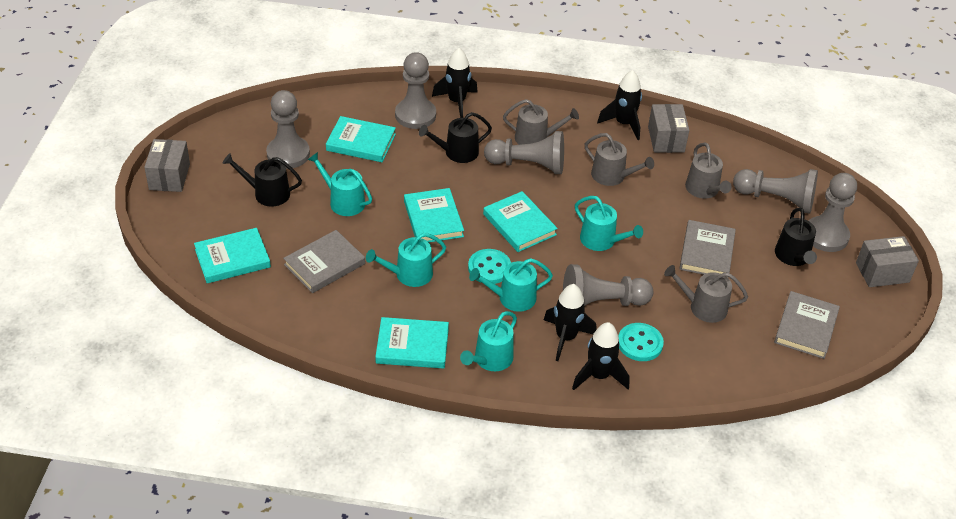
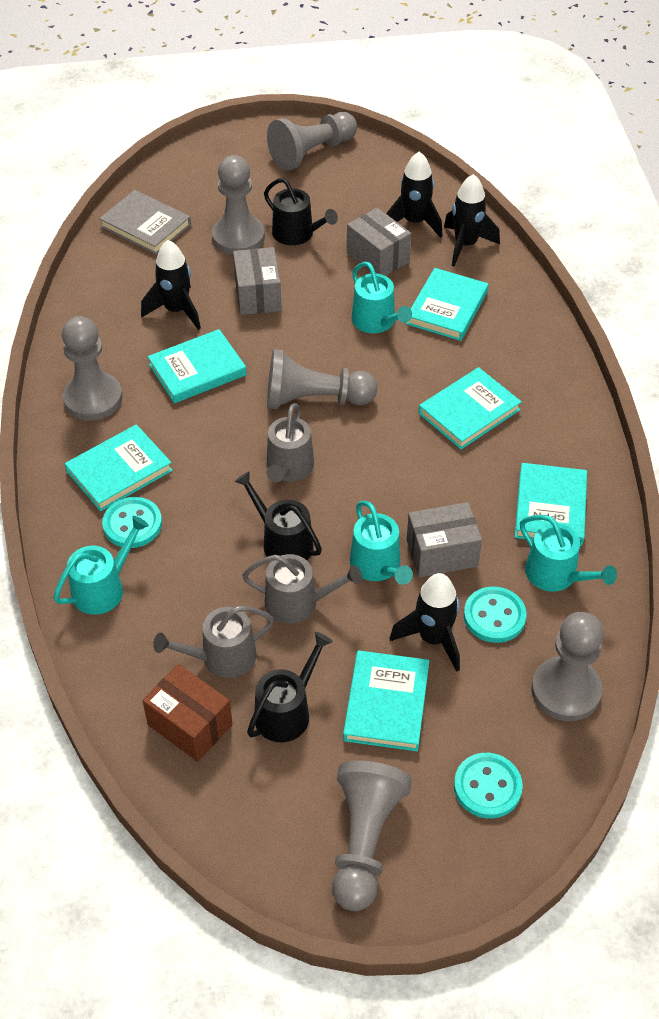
brown box: 0 -> 1
grey book: 3 -> 1
grey watering can: 4 -> 3
turquoise book: 5 -> 6
turquoise button: 2 -> 3
turquoise watering can: 5 -> 4

